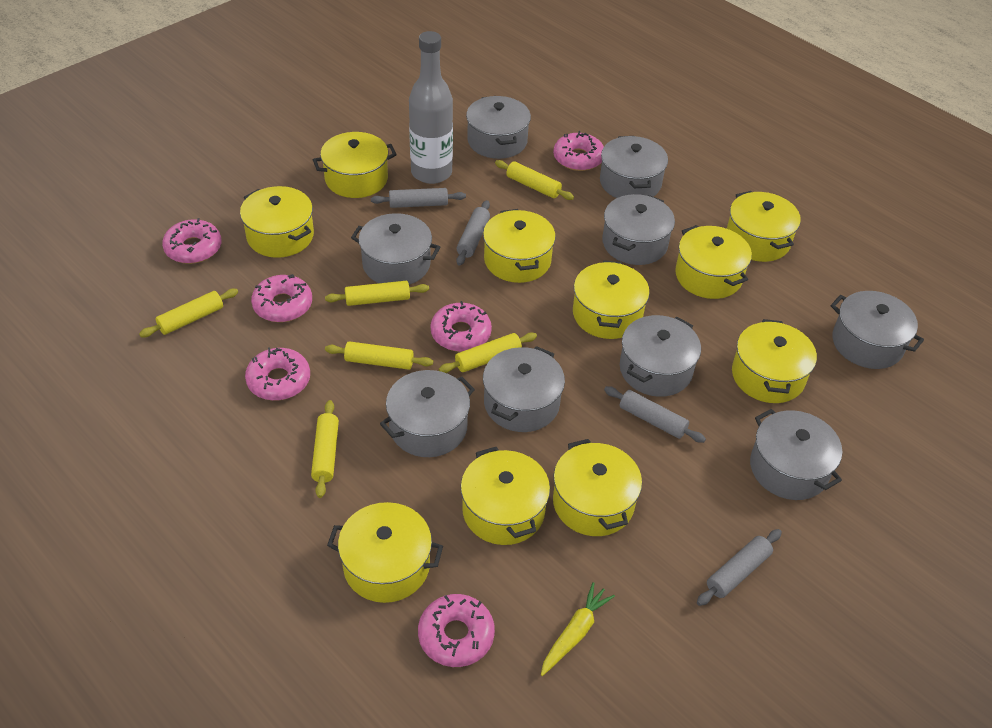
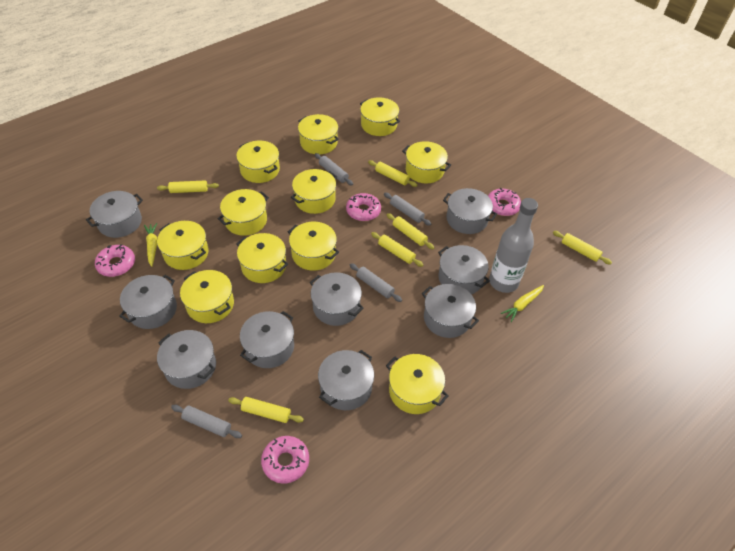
pink donut: 6 -> 4
yellow carrot: 1 -> 2
yellow pot: 10 -> 11

